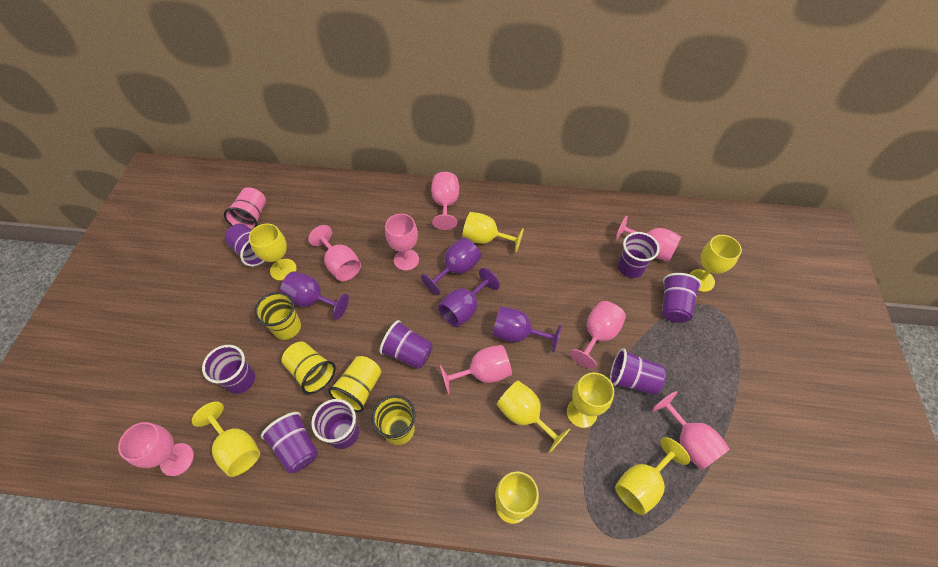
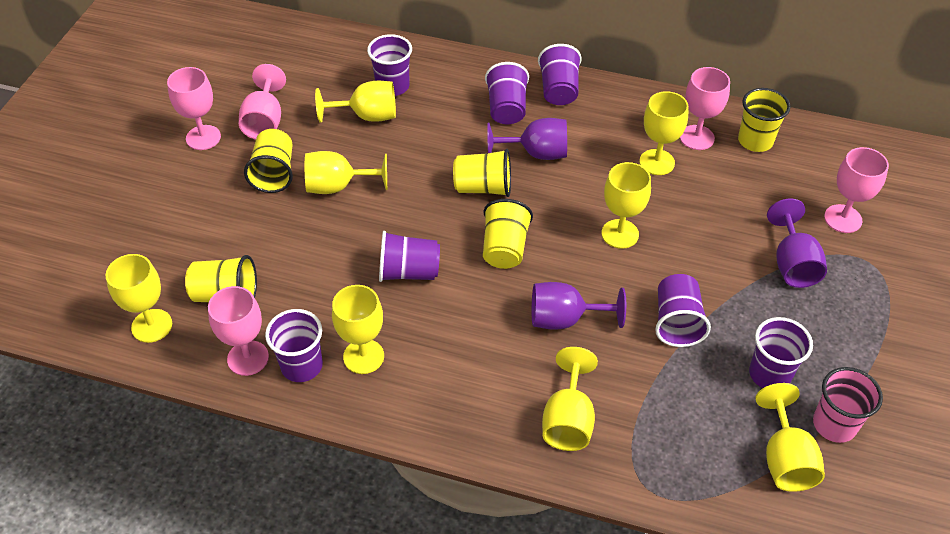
pink goblet: 8 -> 5
purple cup: 8 -> 7
purple goblet: 4 -> 3
yellow cup: 4 -> 5

